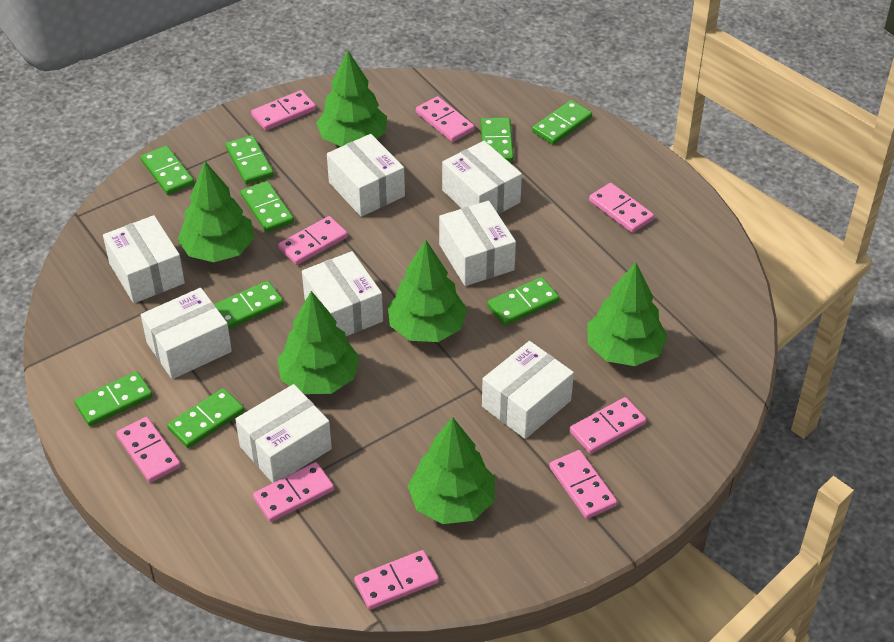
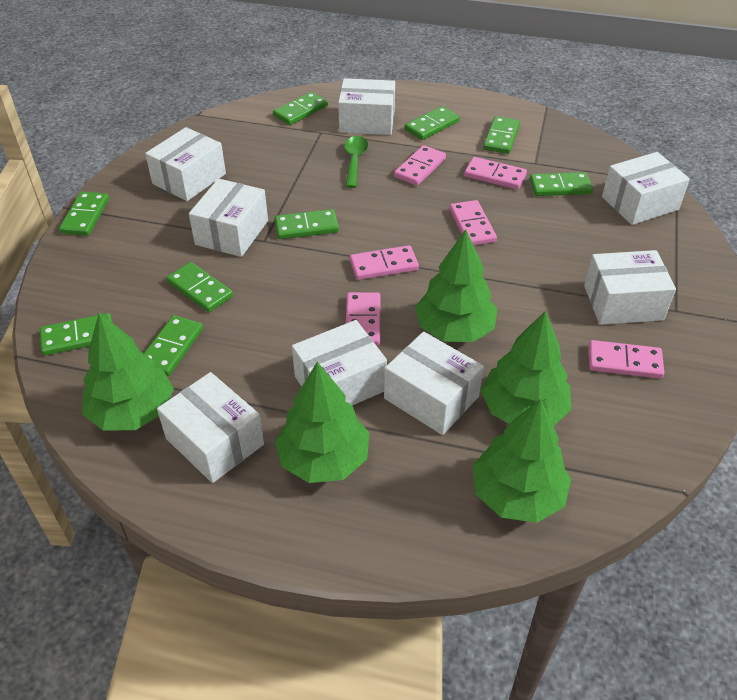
green spoon: 0 -> 1
green tree: 6 -> 5
pink domino: 9 -> 6

